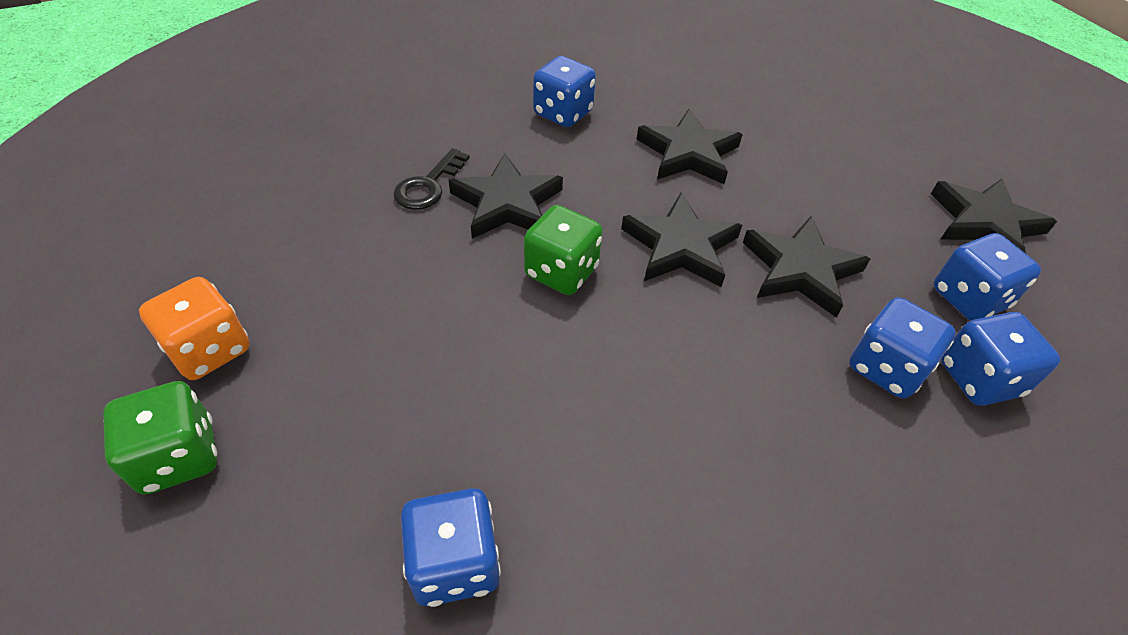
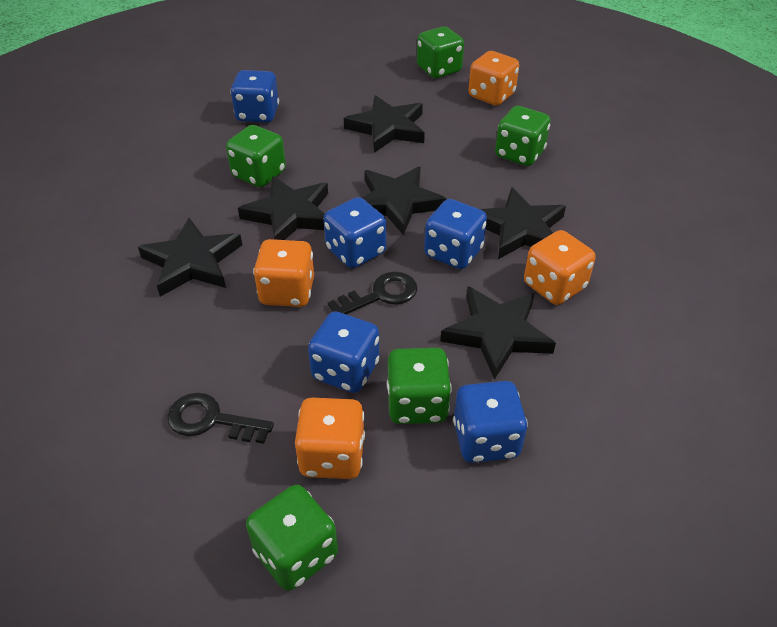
black key: 1 -> 2
black star: 5 -> 6
green dice: 2 -> 5
orange dice: 1 -> 4

